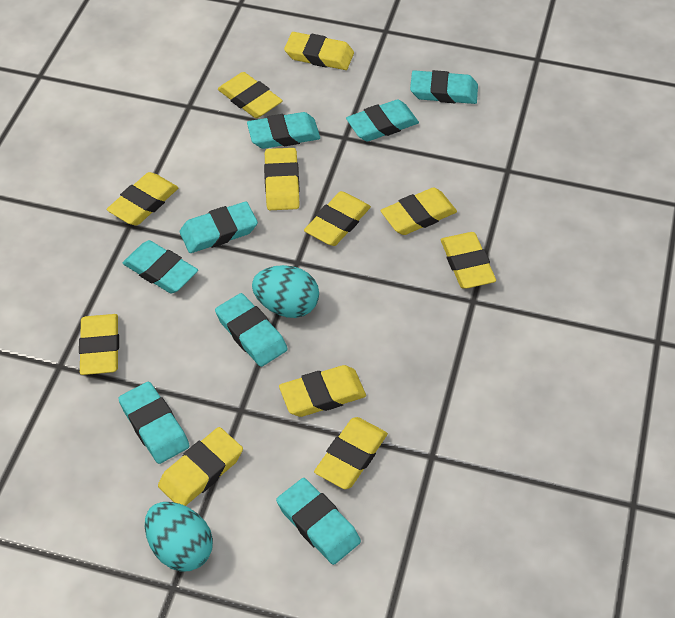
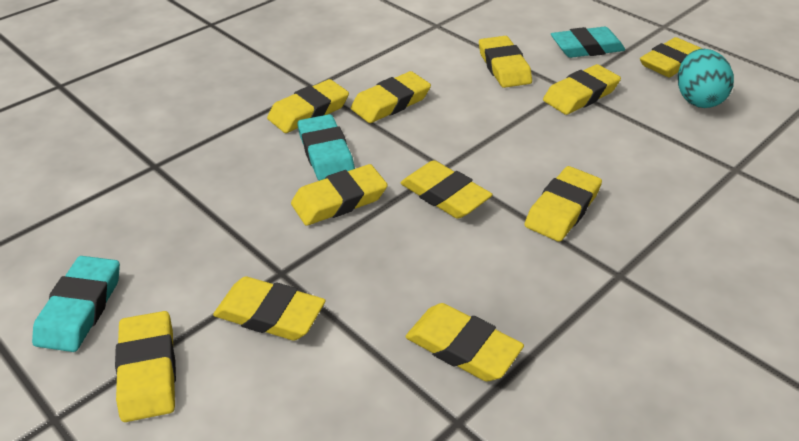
turquoise egg: 2 -> 1
turquoise eraser: 8 -> 3

